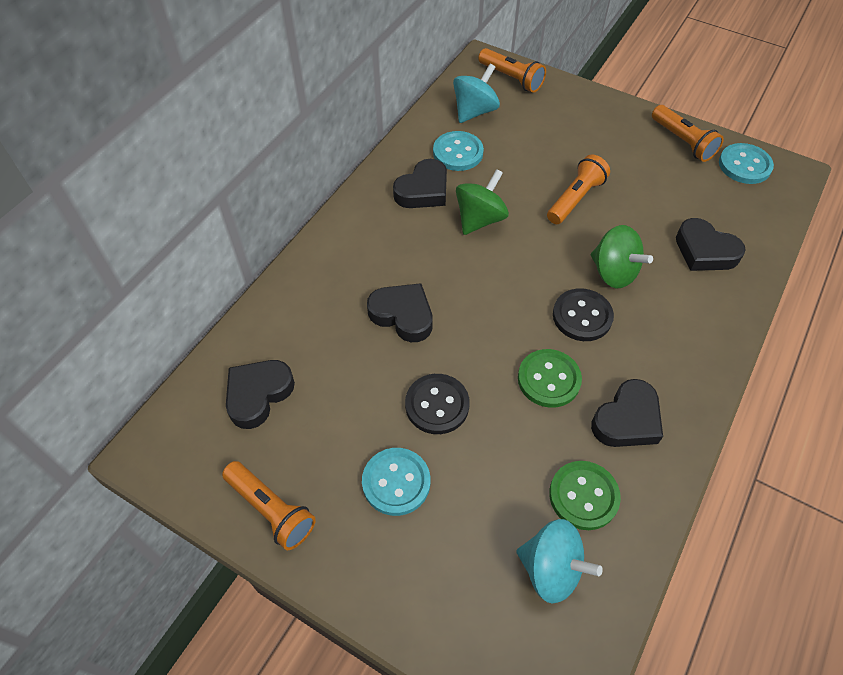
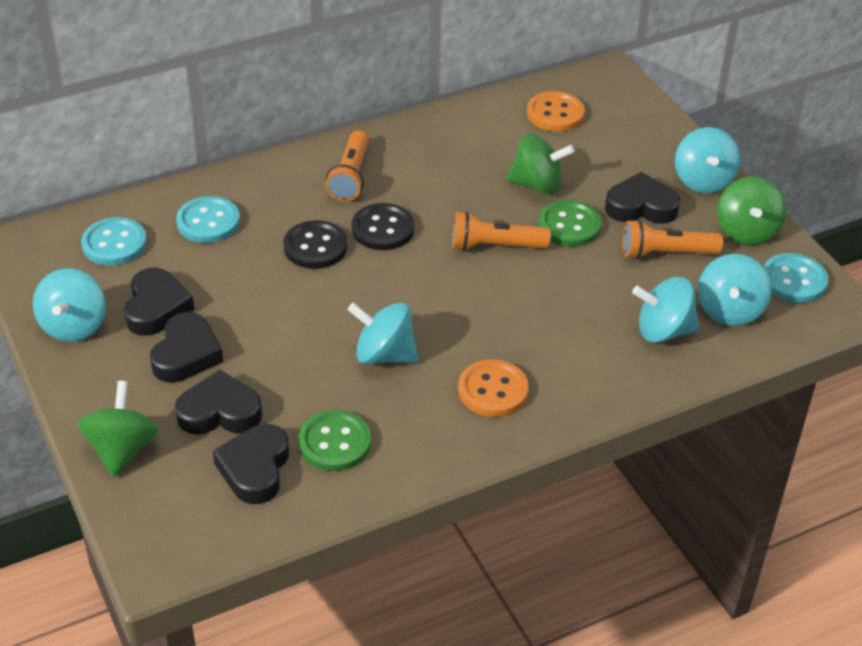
green spinning top: 2 -> 3
orange button: 0 -> 2
orange flashlight: 4 -> 3
turquoise spinning top: 2 -> 5

